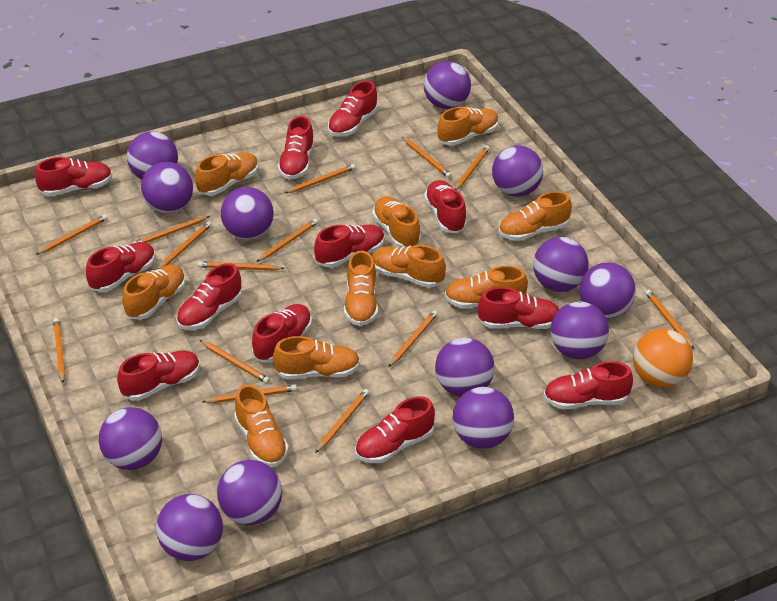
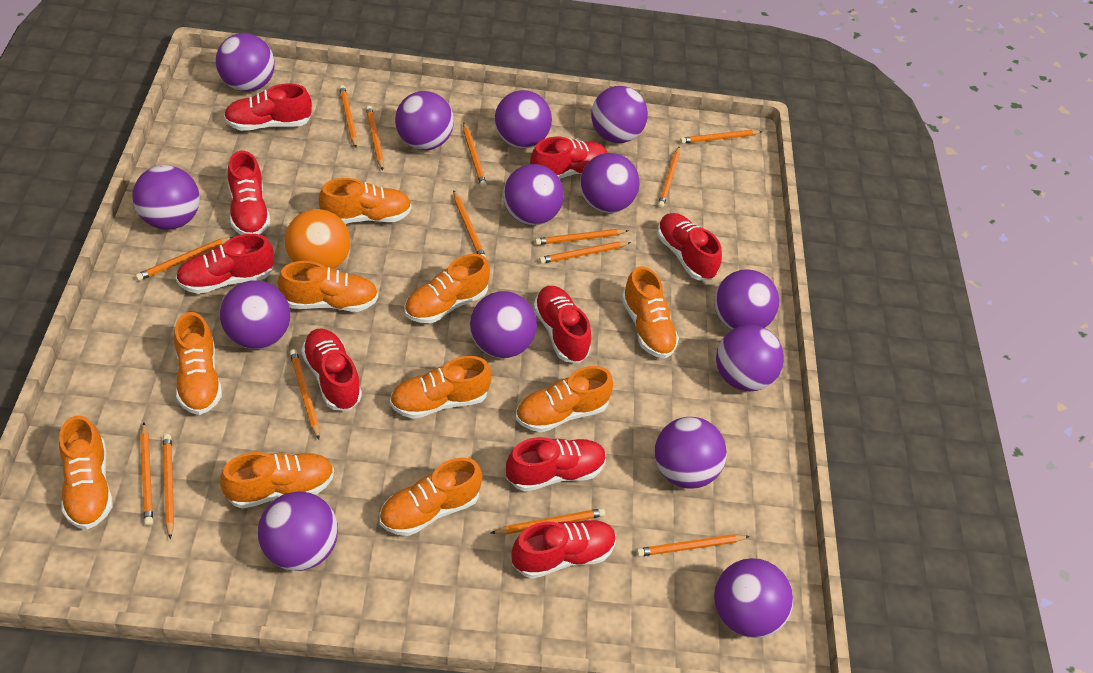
purple ball: 13 -> 14
red shoe: 12 -> 9

